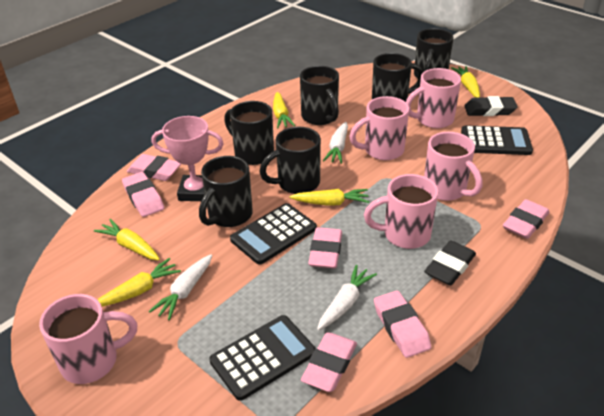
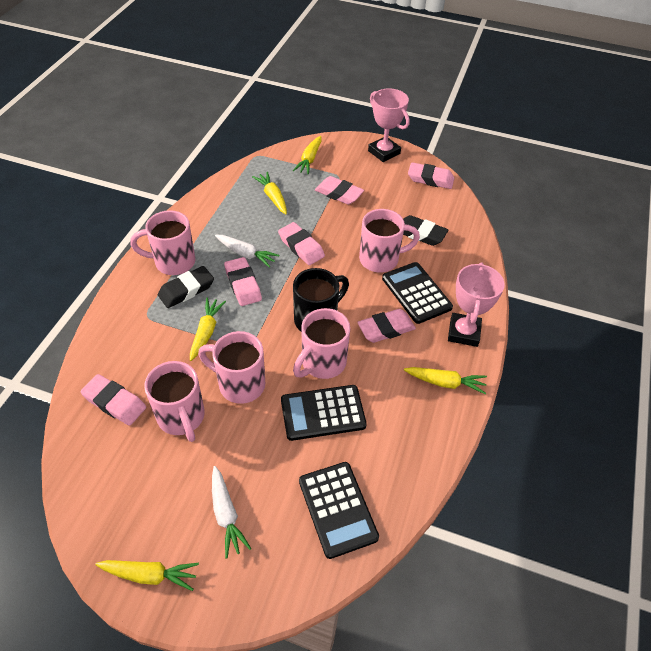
black mug: 6 -> 1
pink trophy: 1 -> 2
white carrot: 3 -> 2

